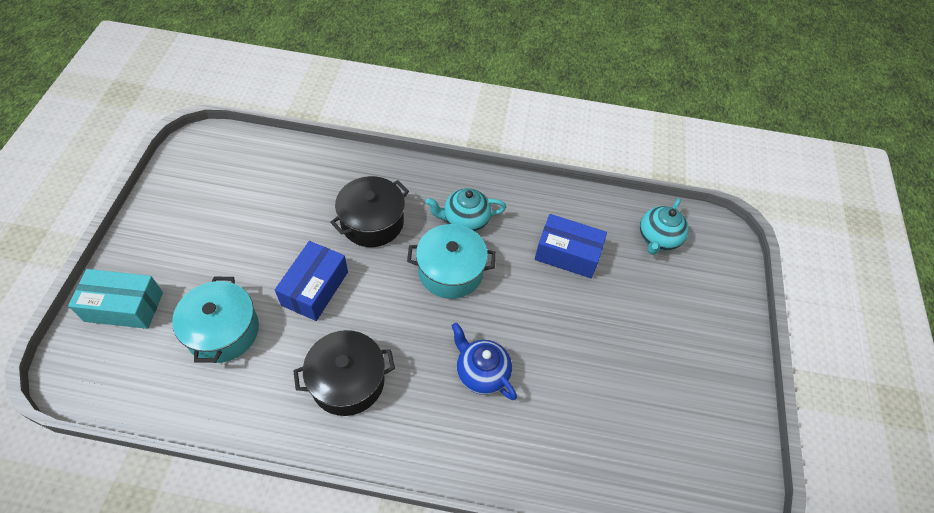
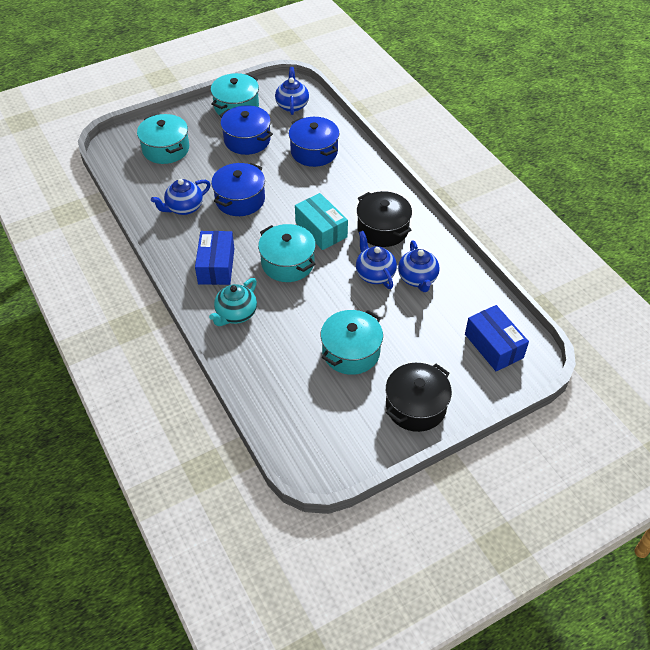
blue pot: 0 -> 3
blue teapot: 1 -> 4
turquoise pot: 2 -> 4
turquoise teapot: 2 -> 1

